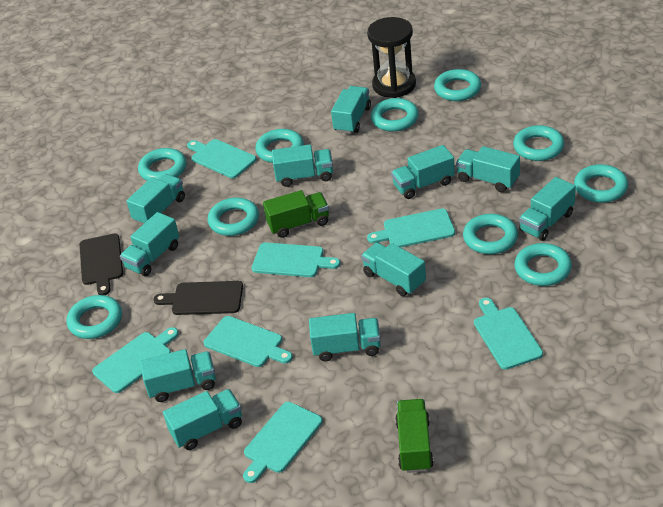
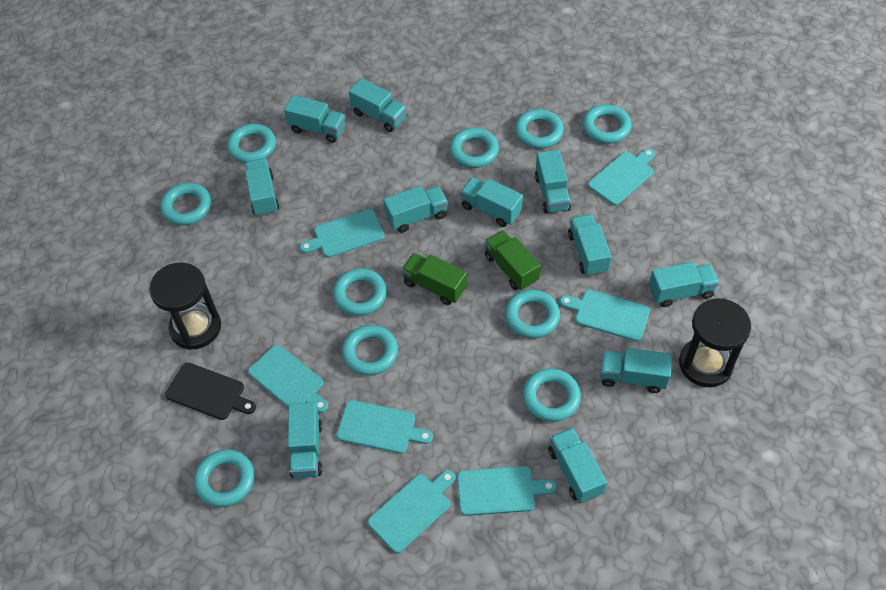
black cutting board: 2 -> 1
black hourglass: 1 -> 2

